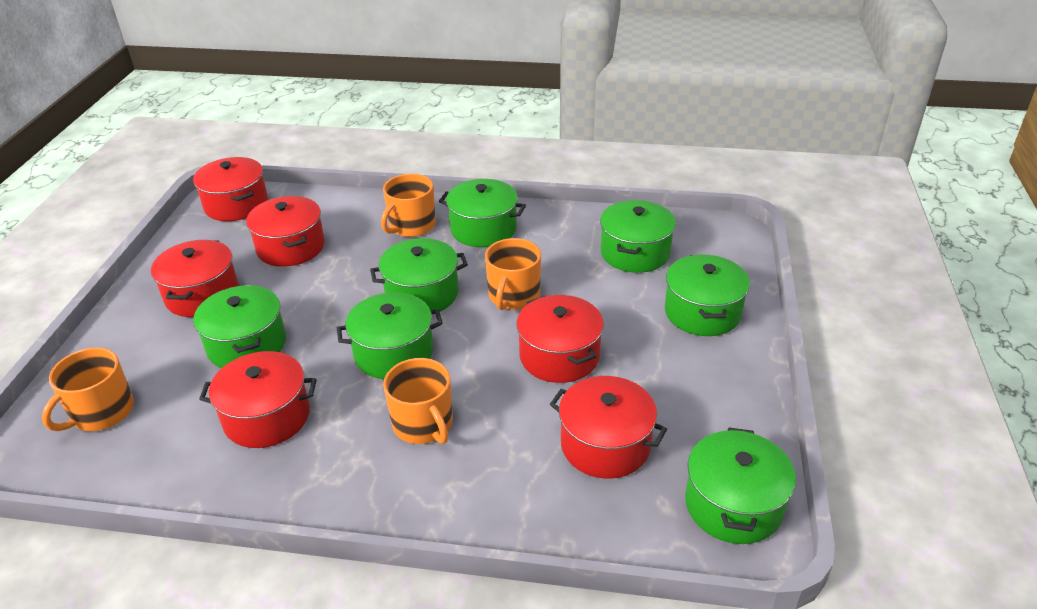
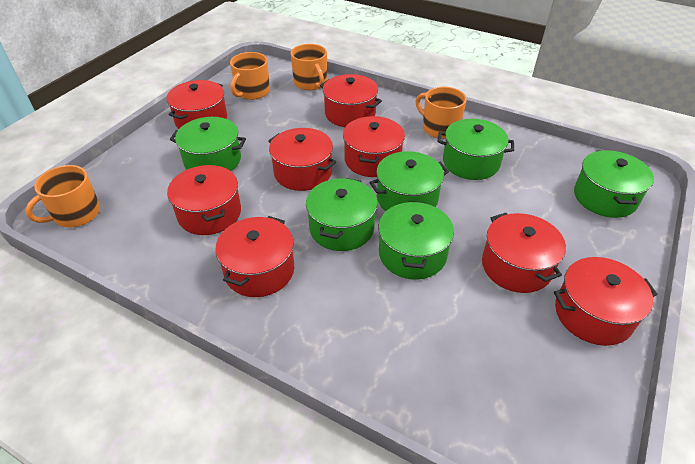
green pot: 7 -> 6
red pot: 6 -> 8

